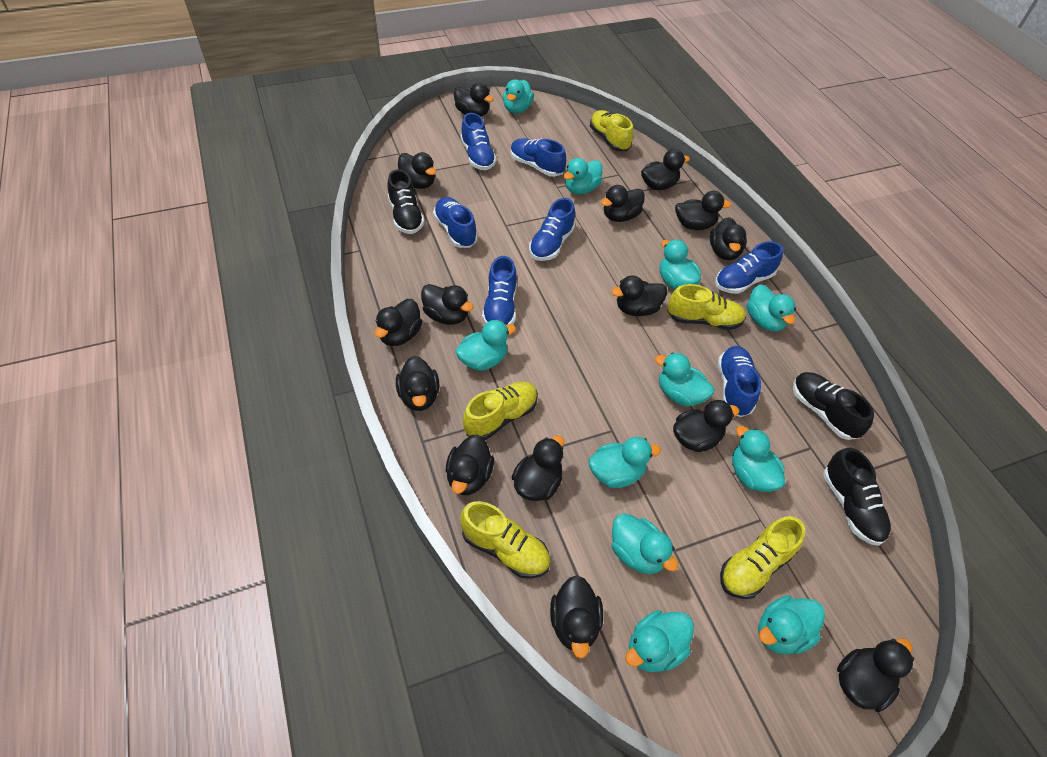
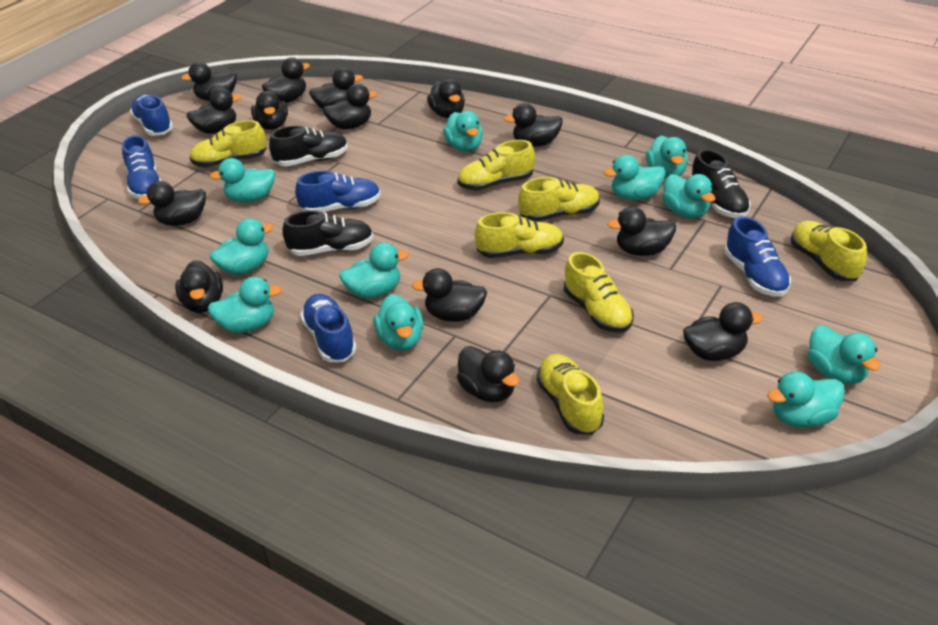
black duck: 15 -> 14
blue shoe: 7 -> 5
yellow shoe: 5 -> 7

